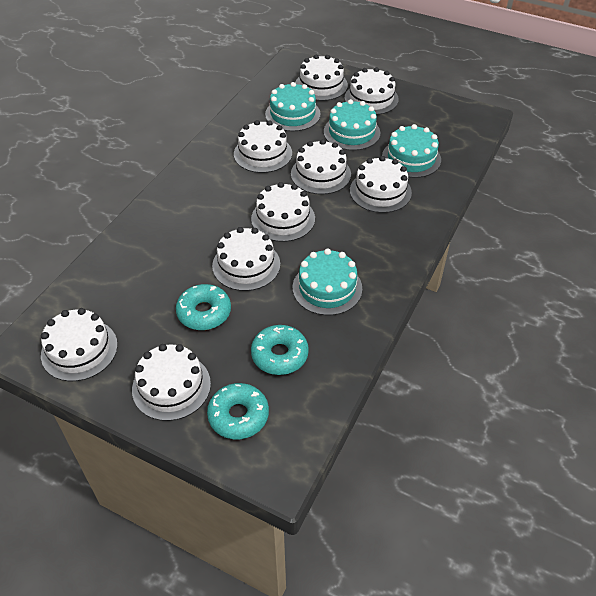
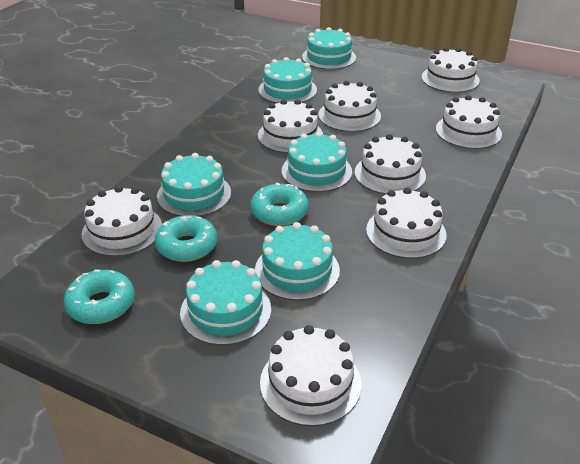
turquoise cake: 4 -> 6
white cake: 9 -> 8

